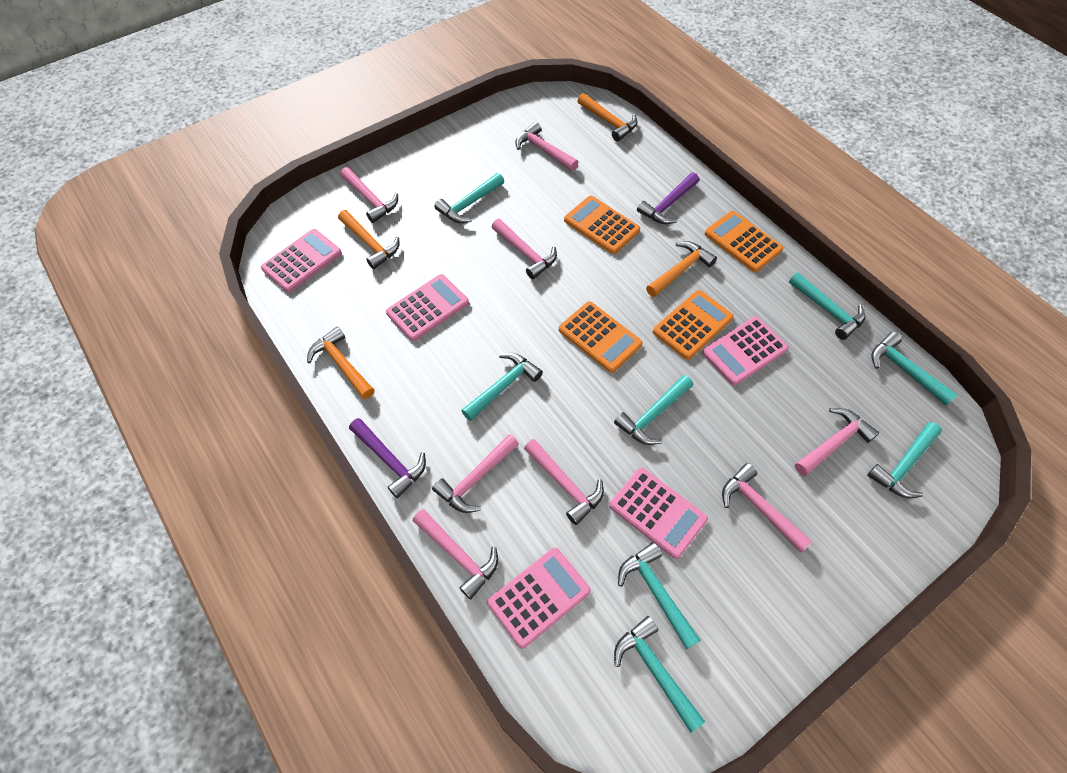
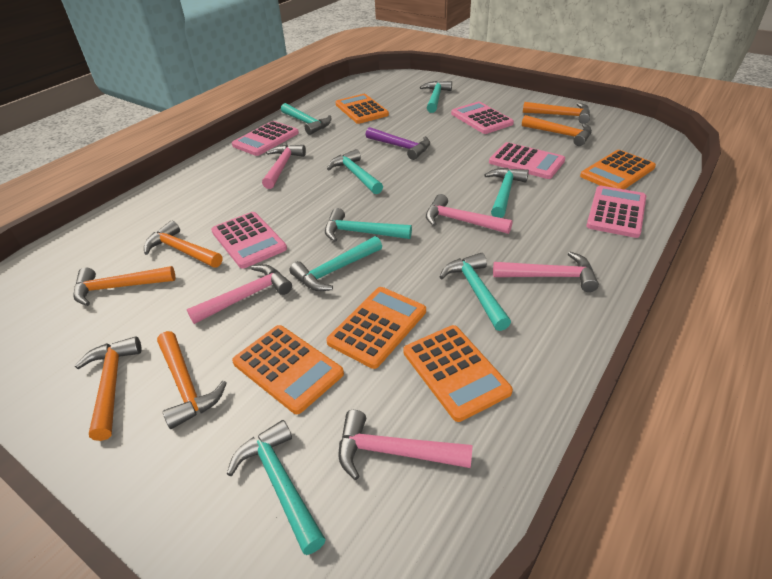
orange calculator: 4 -> 5
orange hammer: 4 -> 6
pink hammer: 8 -> 5
purple hammer: 2 -> 1

